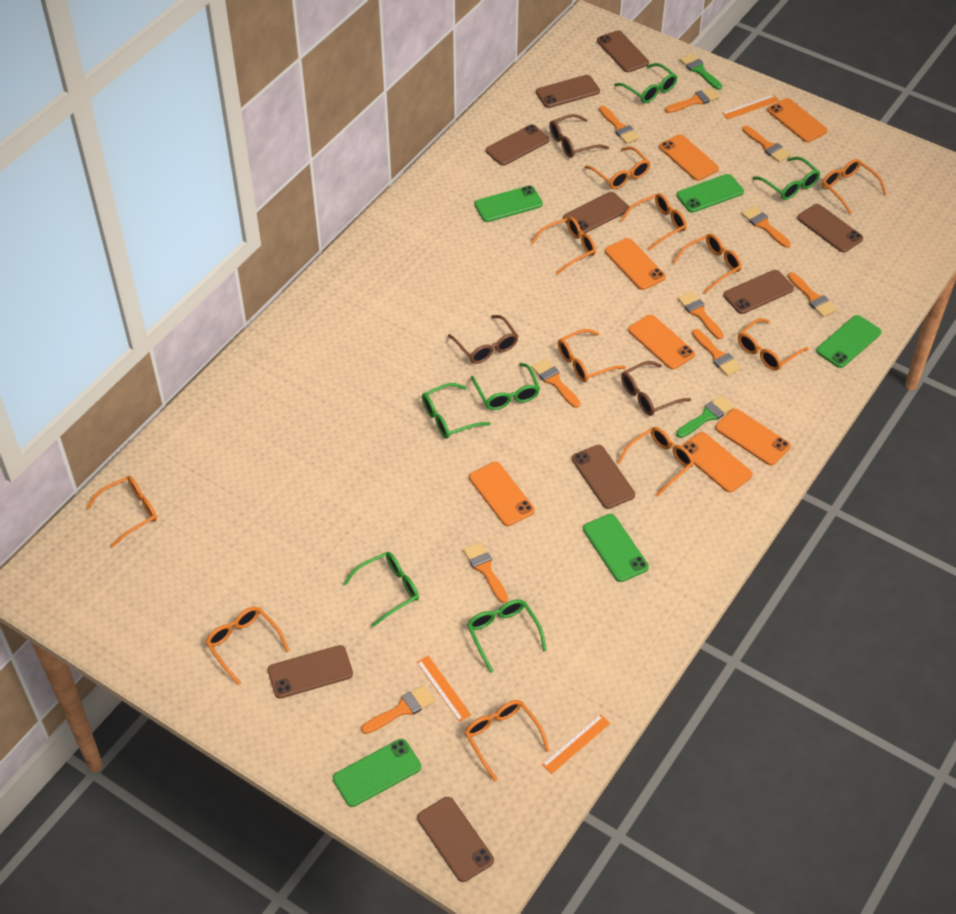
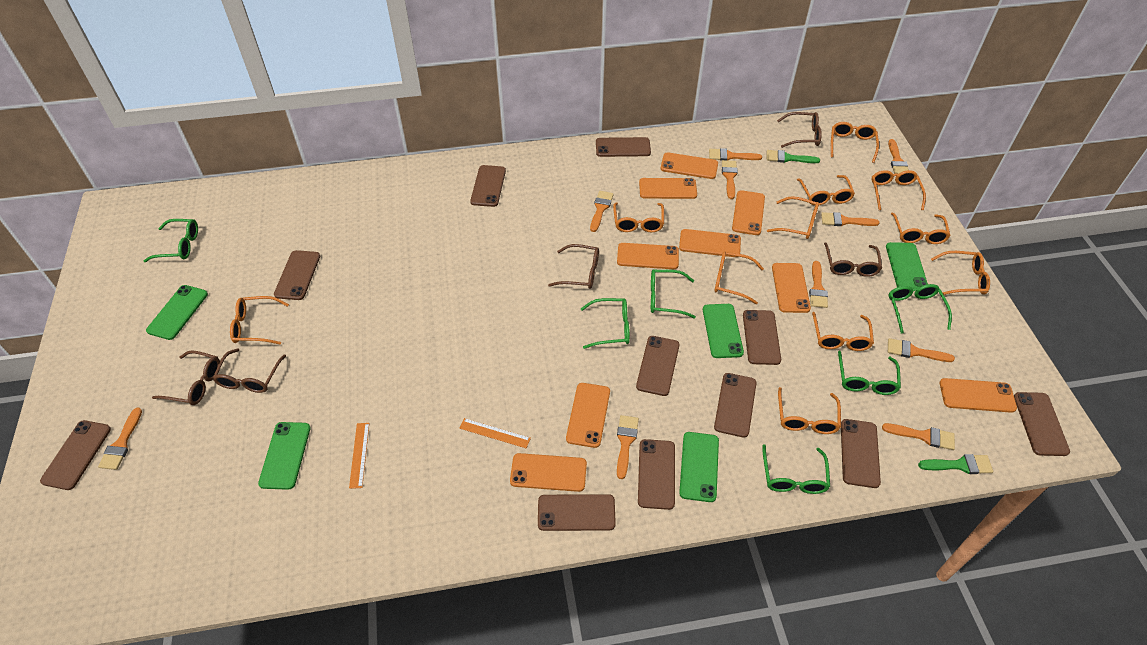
brown glasses: 3 -> 5
brown phone: 9 -> 11
orange phone: 7 -> 9
orange ruler: 3 -> 2

